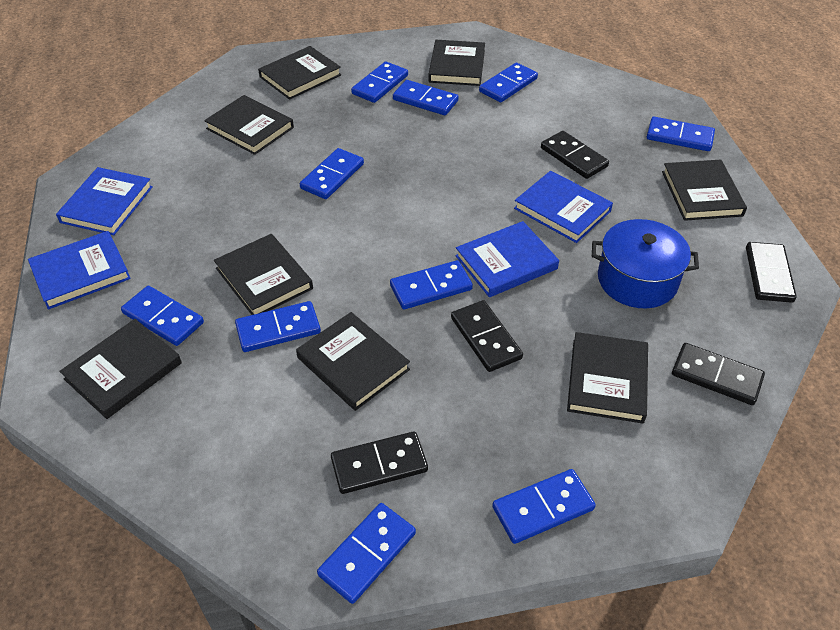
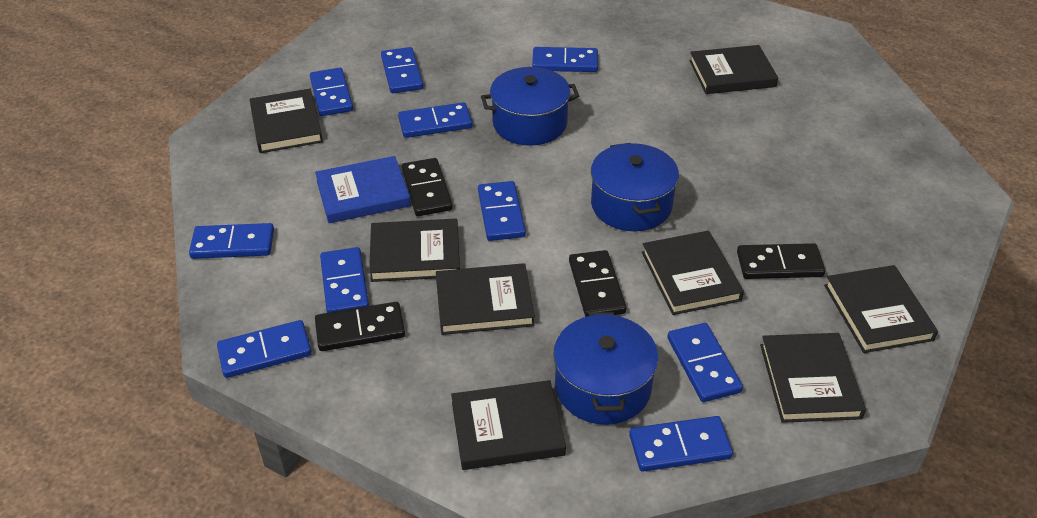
black domino: 5 -> 4
blue book: 4 -> 1
blue pot: 1 -> 3

